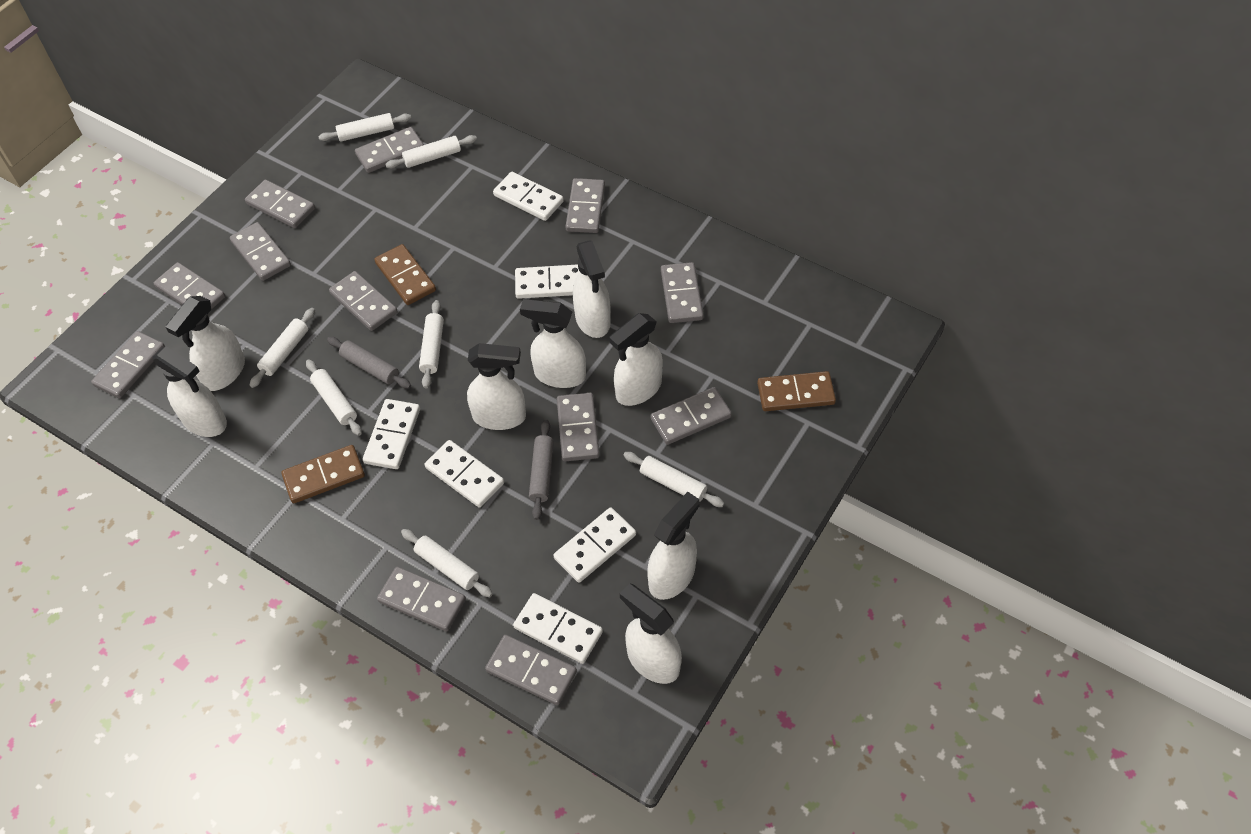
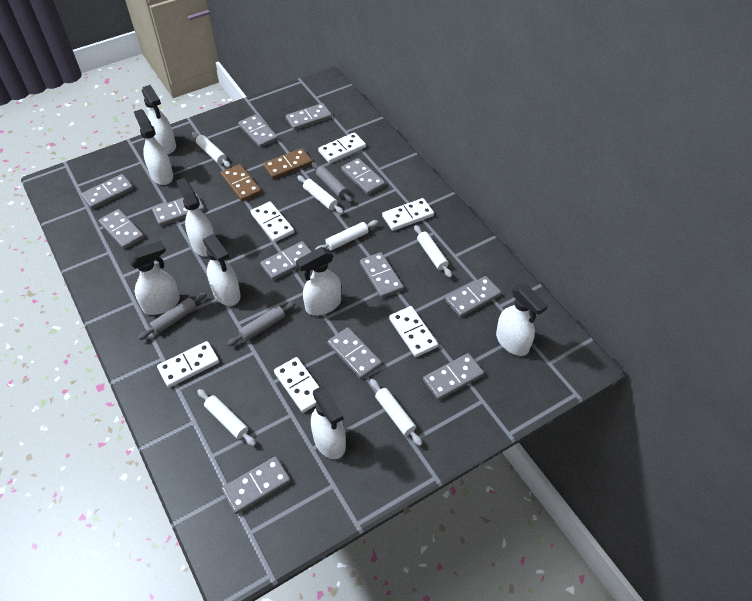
brown domino: 3 -> 2
grey rolling pin: 2 -> 3
white rolling pin: 7 -> 6

